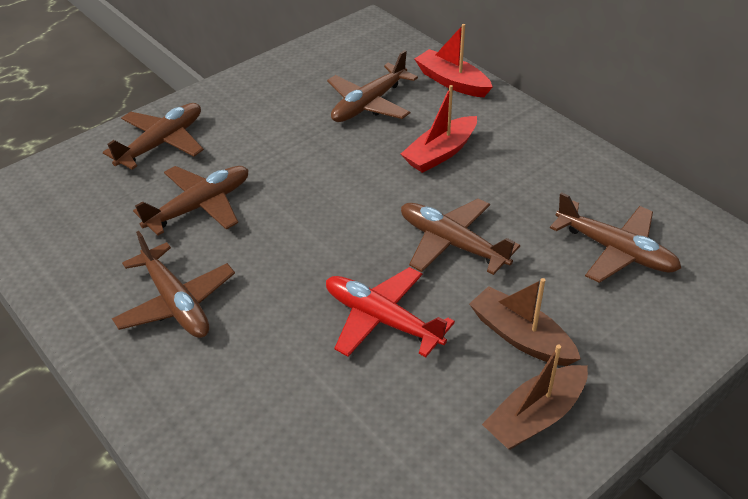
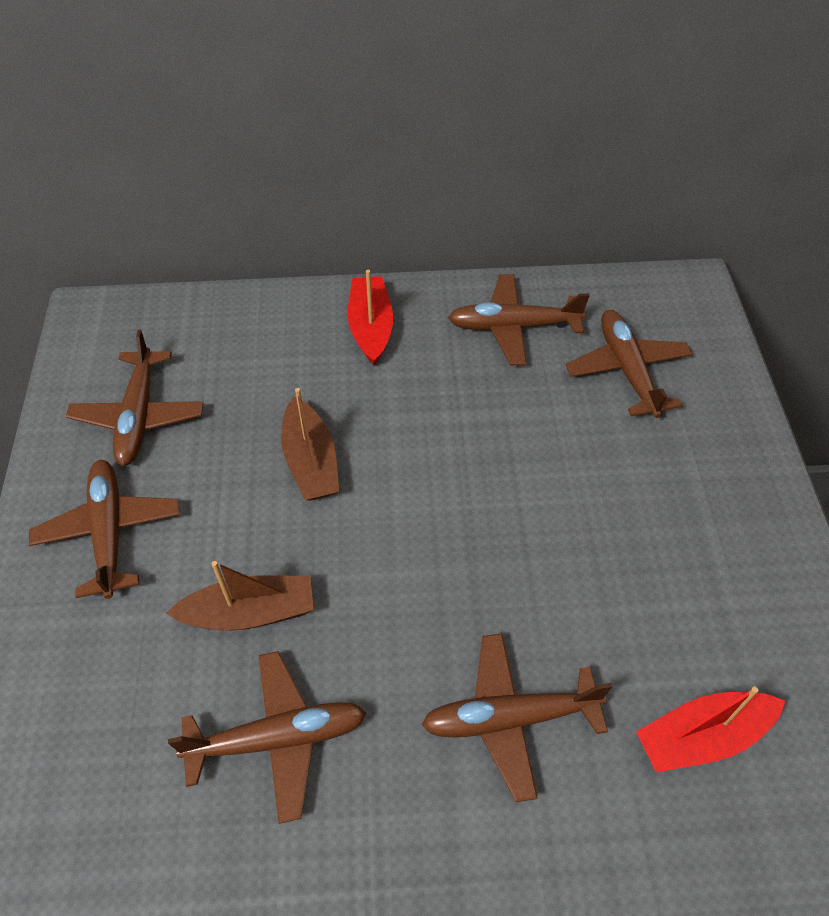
red plane: 1 -> 0

